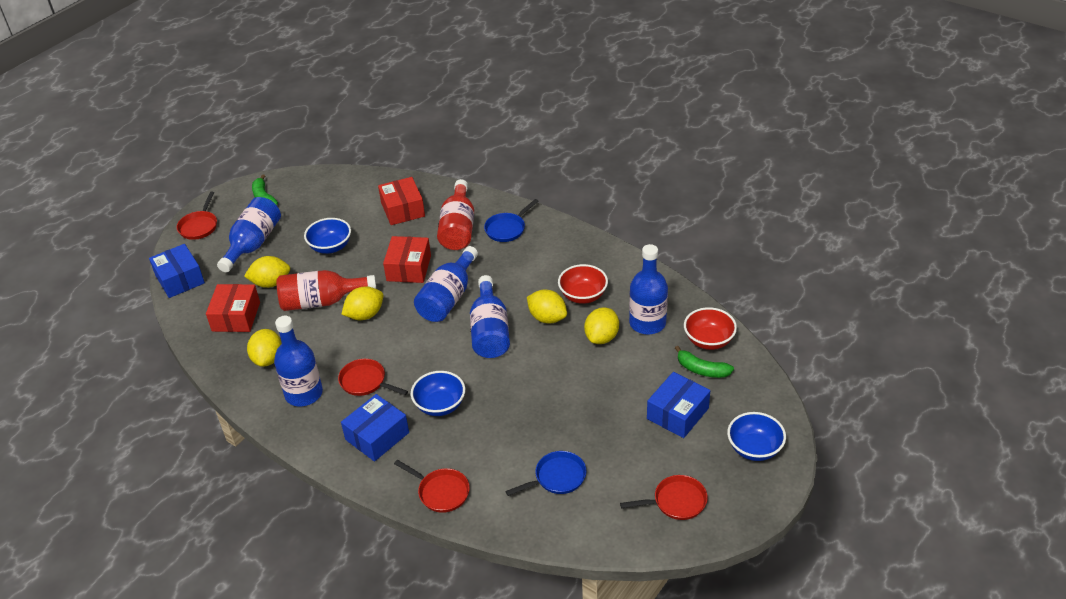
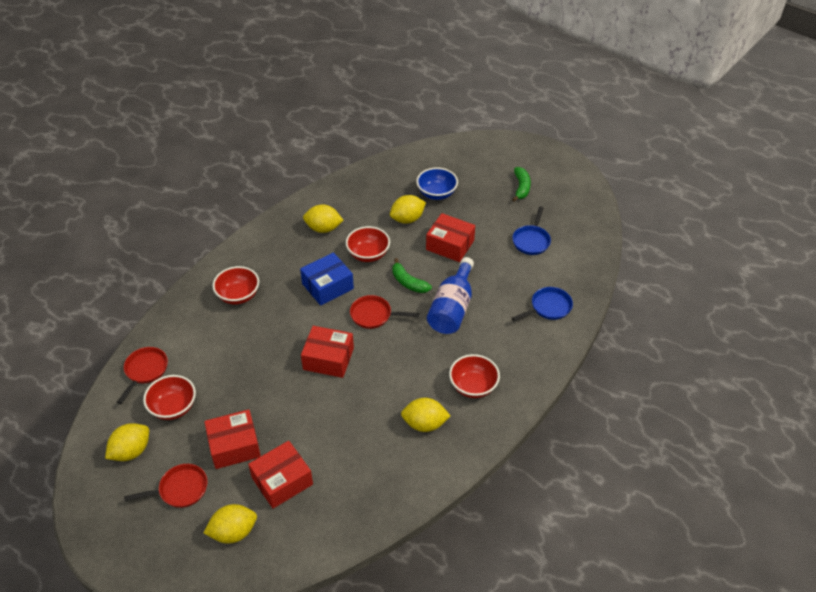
blue bottle: 5 -> 1
blue bowl: 3 -> 1
blue box: 3 -> 1
red bottle: 2 -> 0
red bowl: 2 -> 4
red box: 3 -> 4
red pan: 4 -> 3

